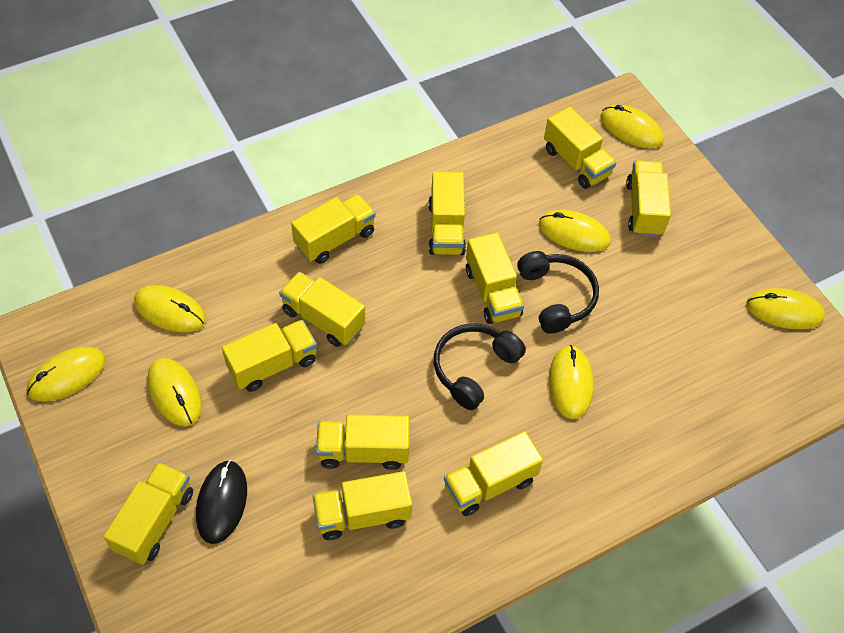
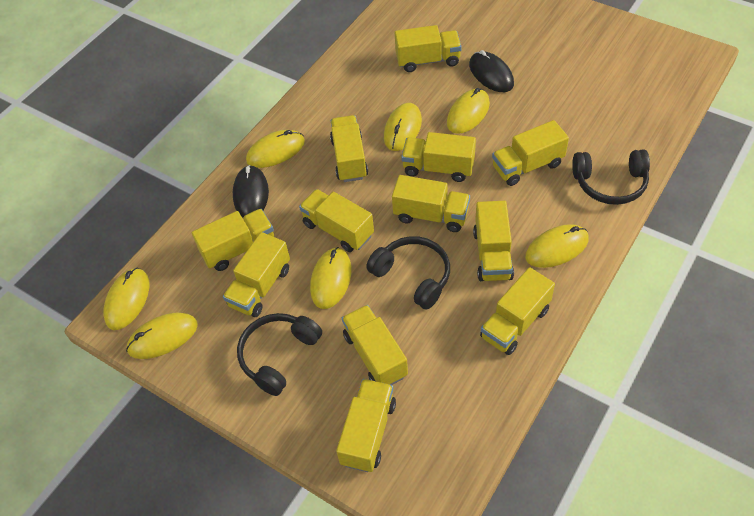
black headphones: 2 -> 3
black mouse: 1 -> 2
yellow truck: 11 -> 12

